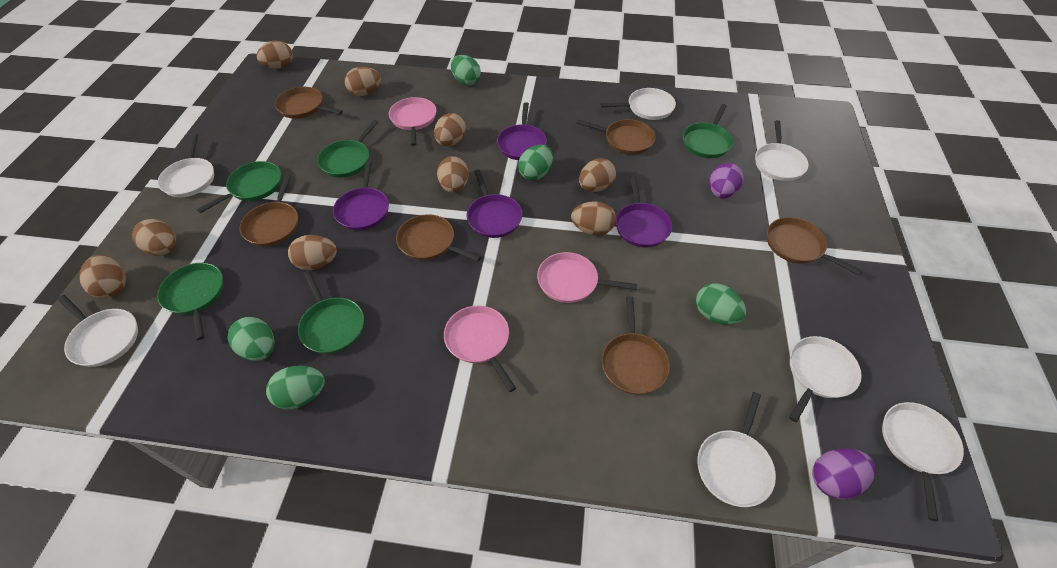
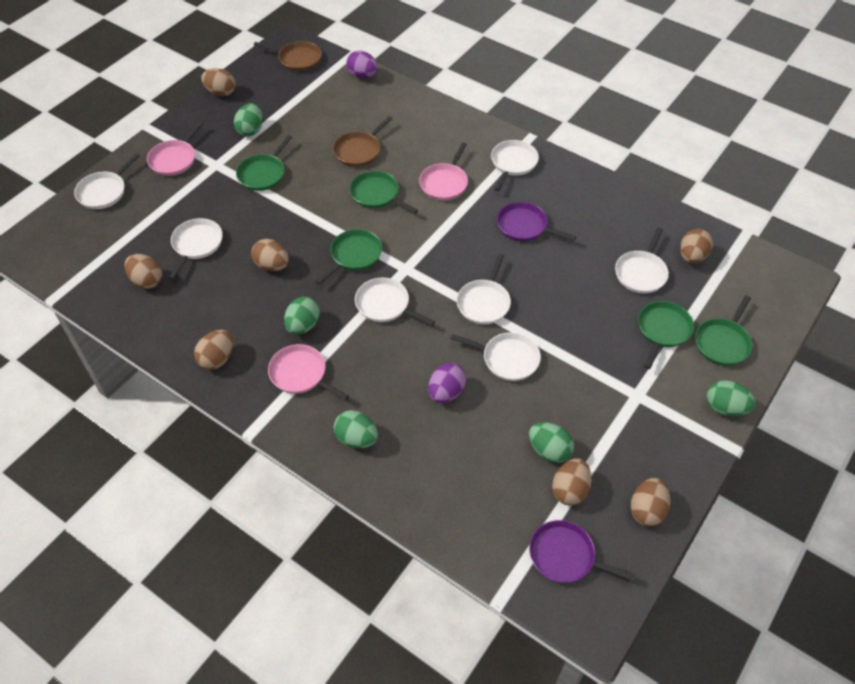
brown egg: 9 -> 7
brown pan: 6 -> 2
purple pan: 4 -> 2

